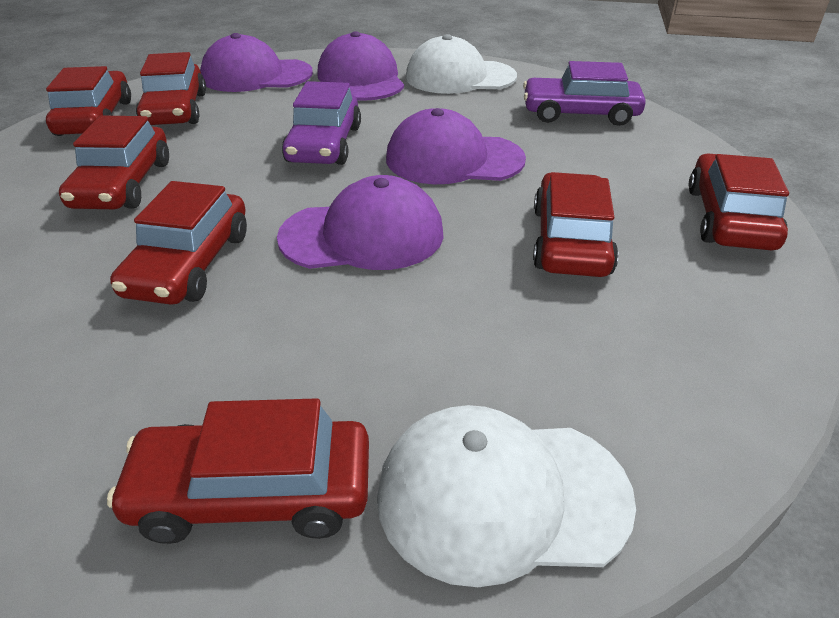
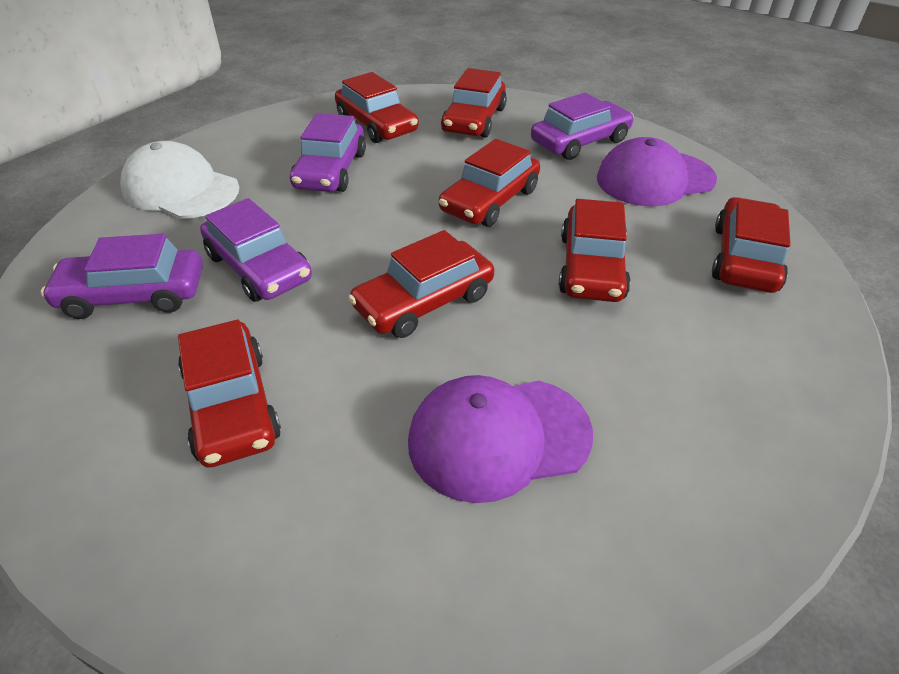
purple cap: 4 -> 2
purple car: 2 -> 4
white cap: 2 -> 1

